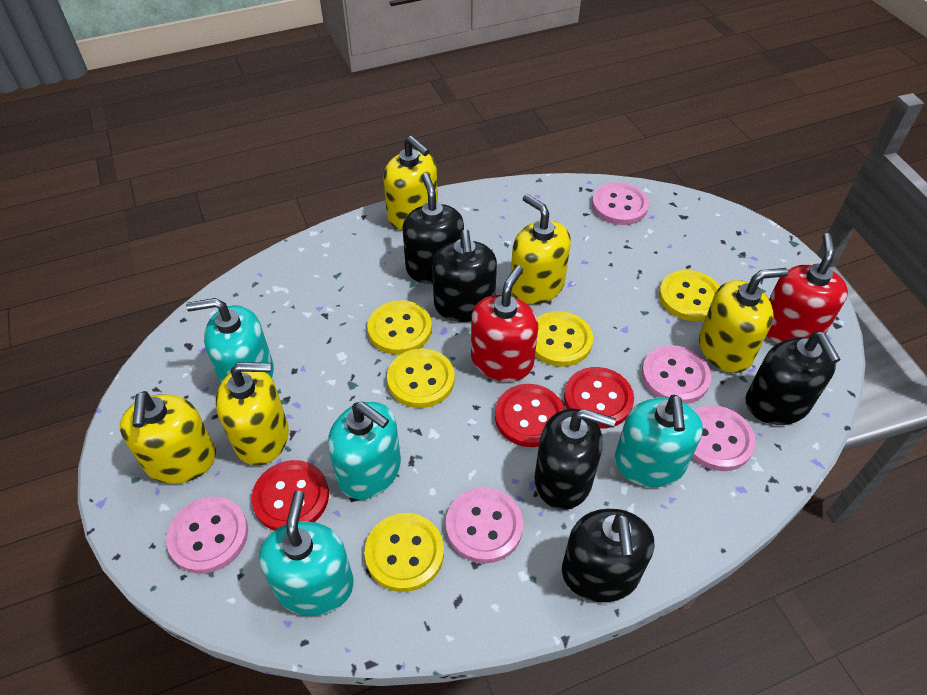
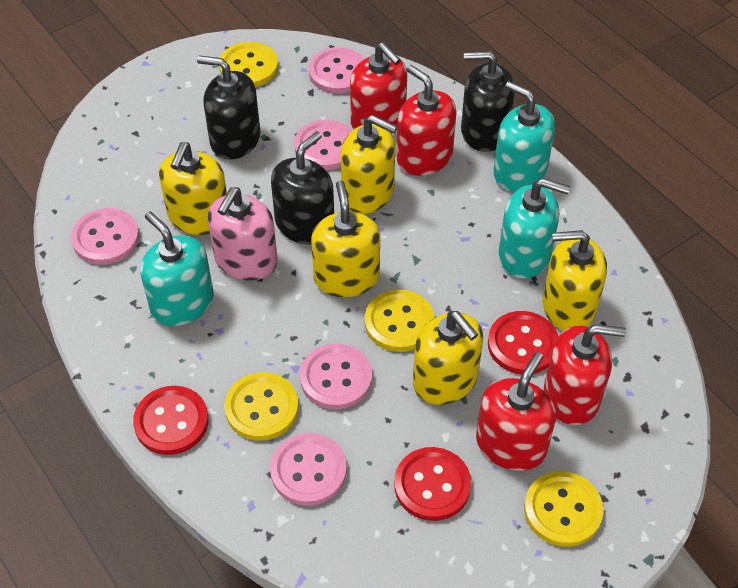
black soap dispenser: 5 -> 3
pink soap dispenser: 0 -> 1
red soap dispenser: 2 -> 4
turquoise soap dispenser: 4 -> 3
yellow button: 5 -> 4

